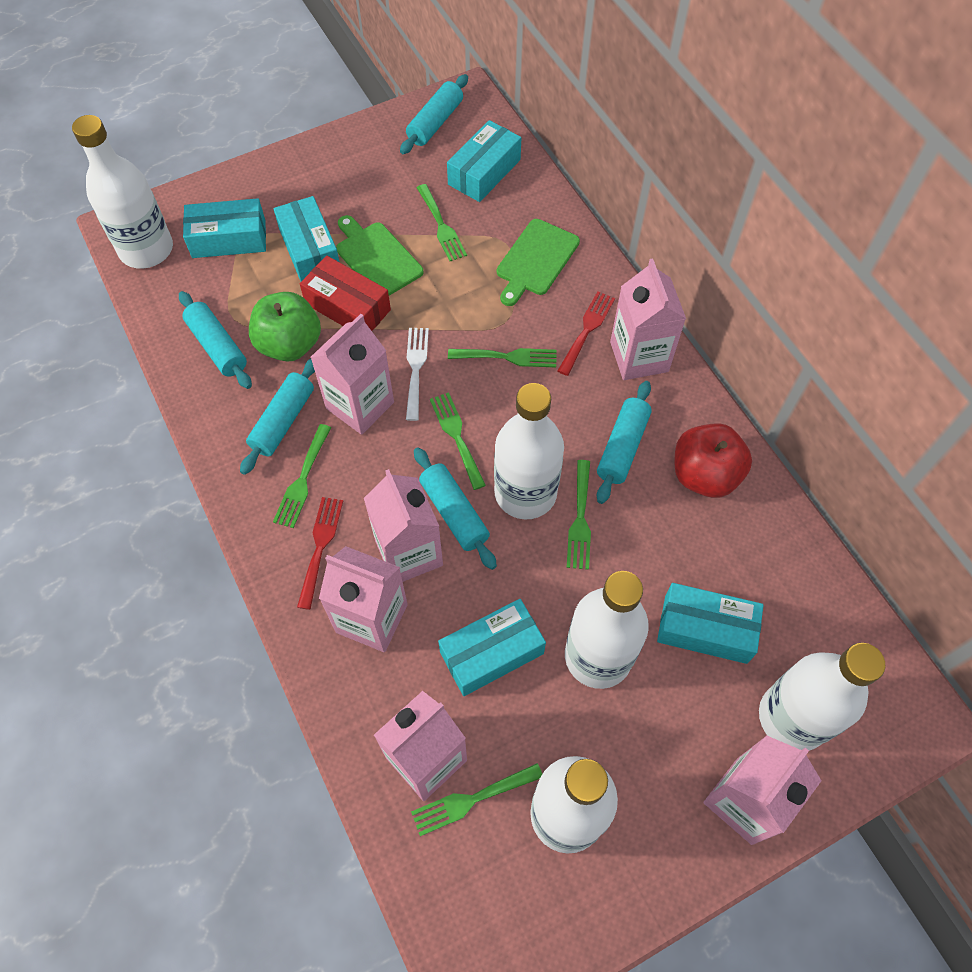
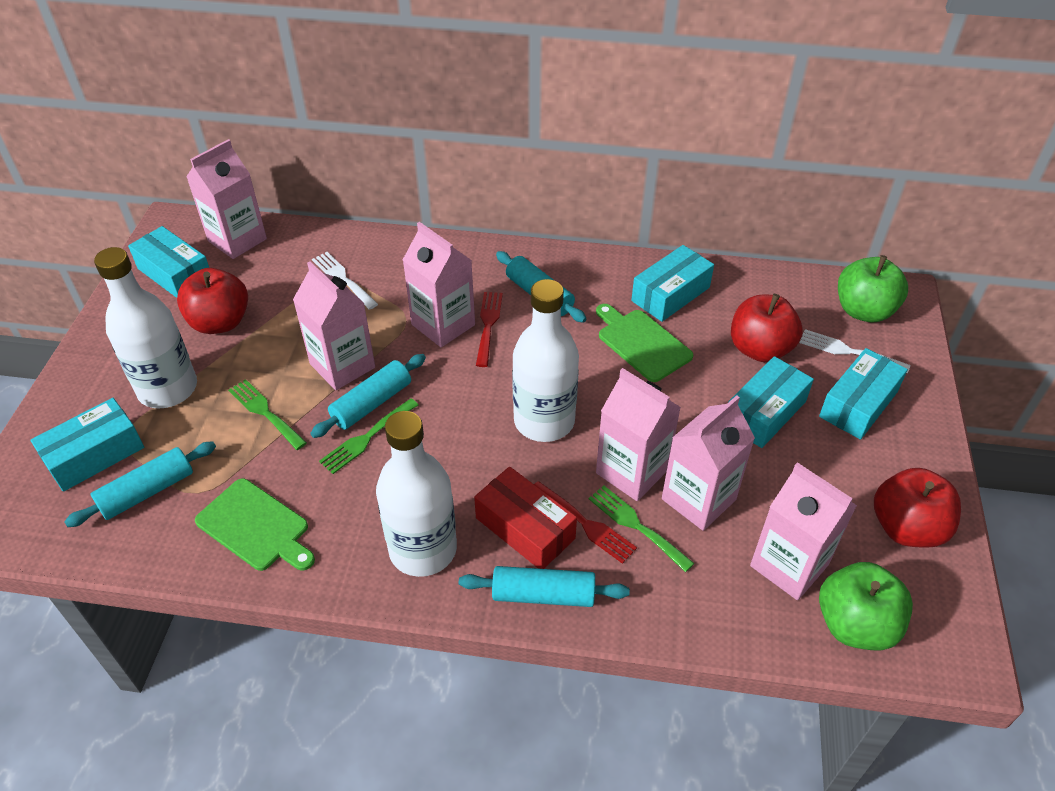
green apple: 1 -> 2
green fork: 6 -> 3
red apple: 1 -> 3
turquoise rolling pin: 5 -> 4
white bottle: 5 -> 3
white fork: 1 -> 2

